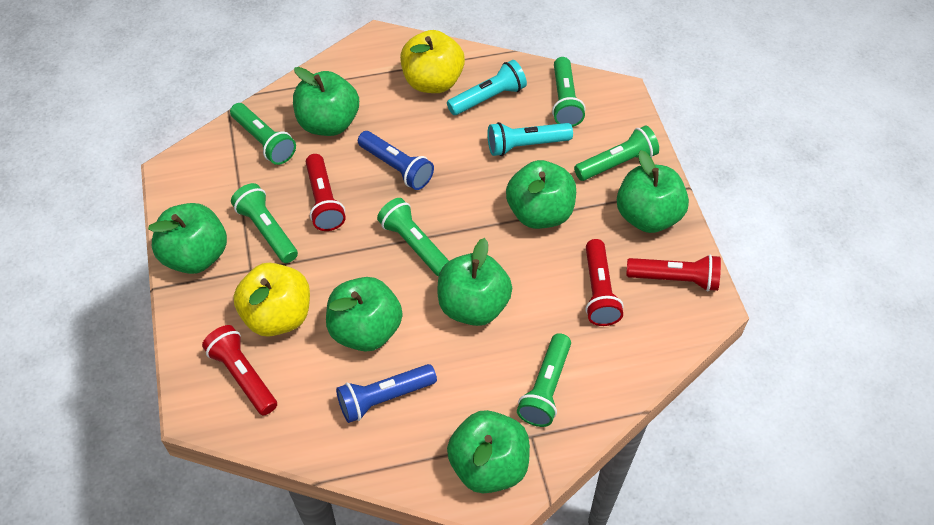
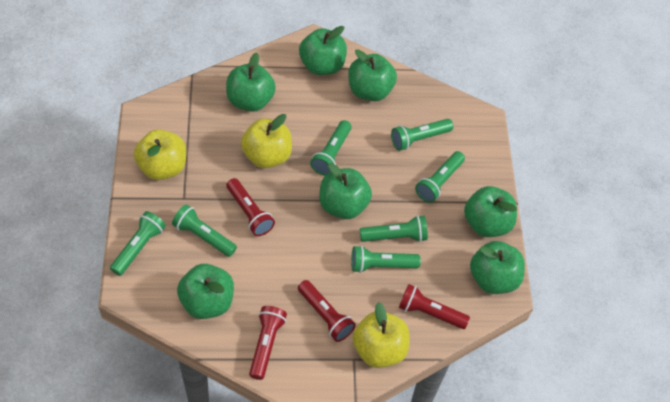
blue flashlight: 2 -> 0
green flashlight: 6 -> 7
turquoise flashlight: 2 -> 0
yellow apple: 2 -> 3

